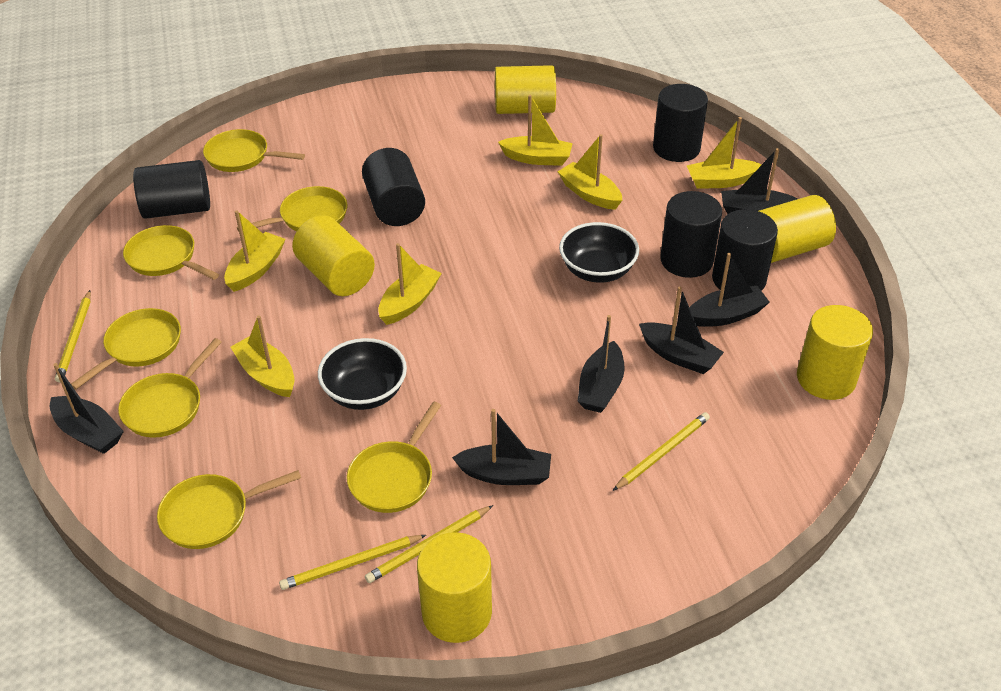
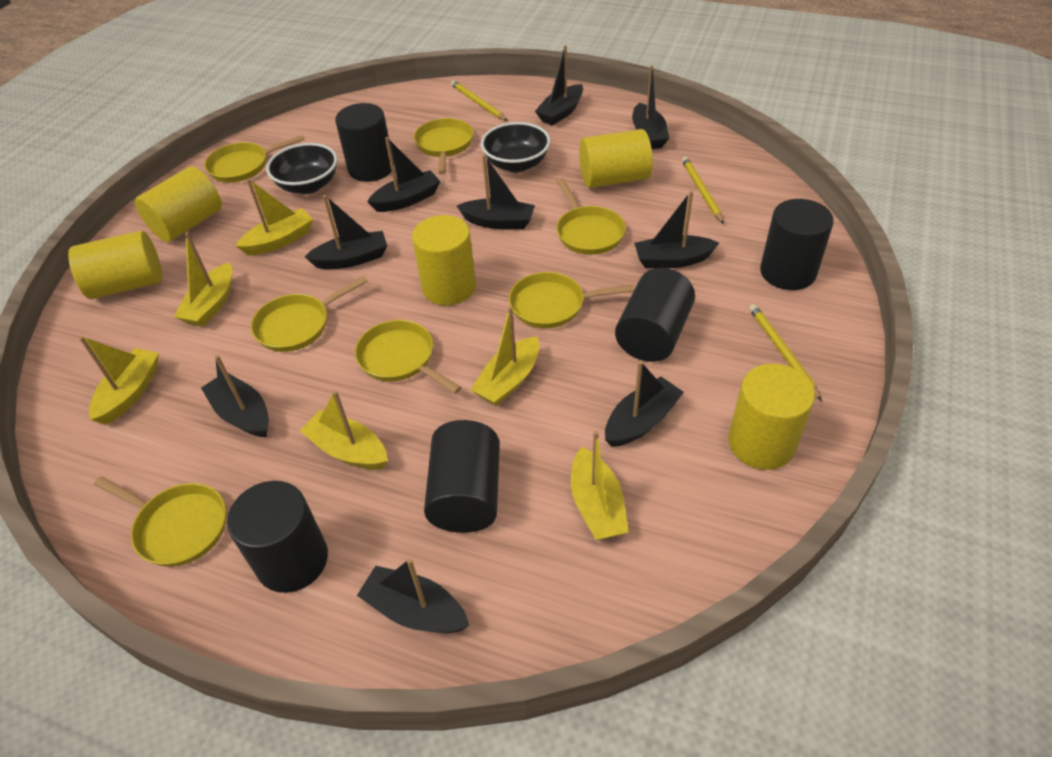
black boat: 6 -> 9
yellow pencil: 4 -> 3

